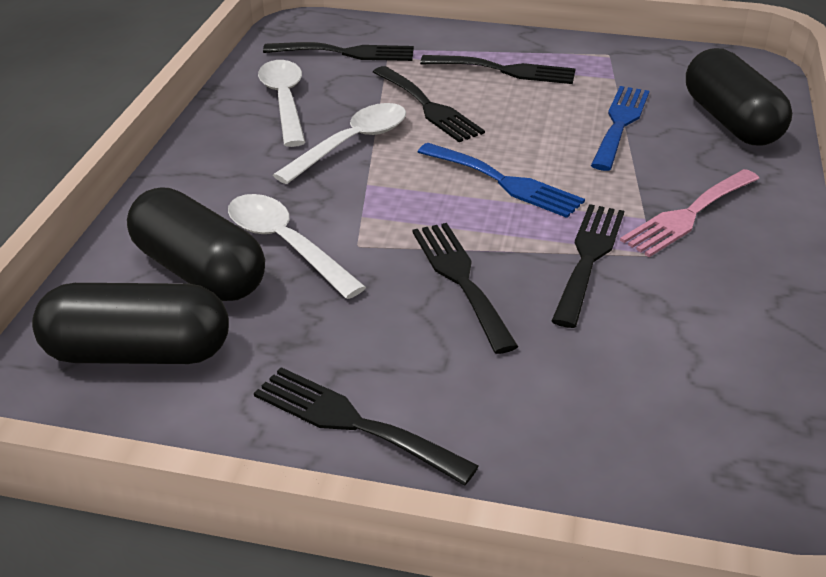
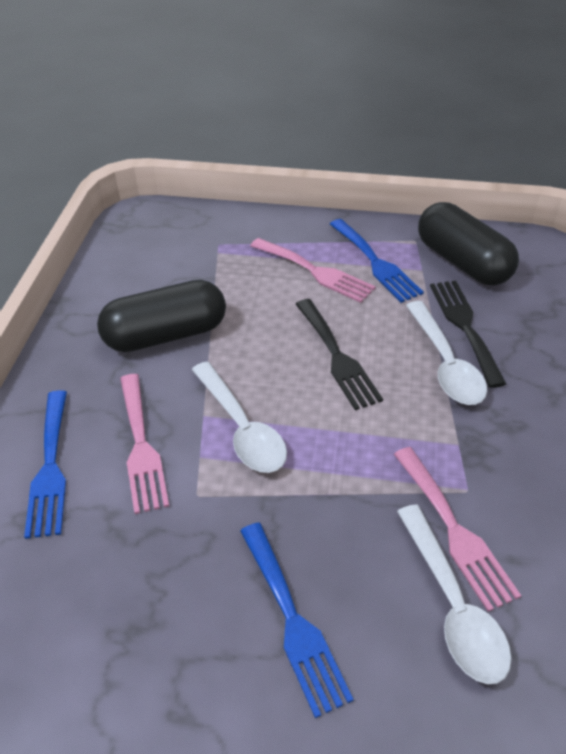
black capsule: 3 -> 2
black fork: 6 -> 2
blue fork: 2 -> 3
pink fork: 1 -> 3

